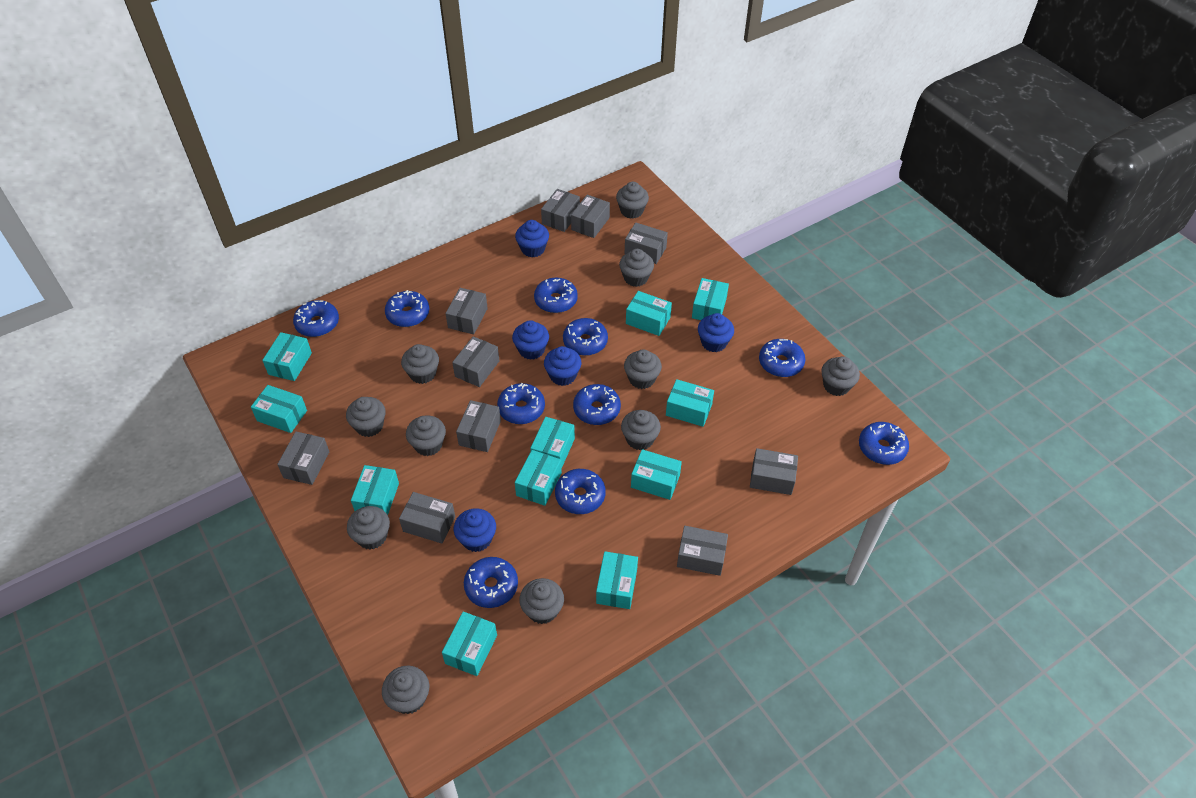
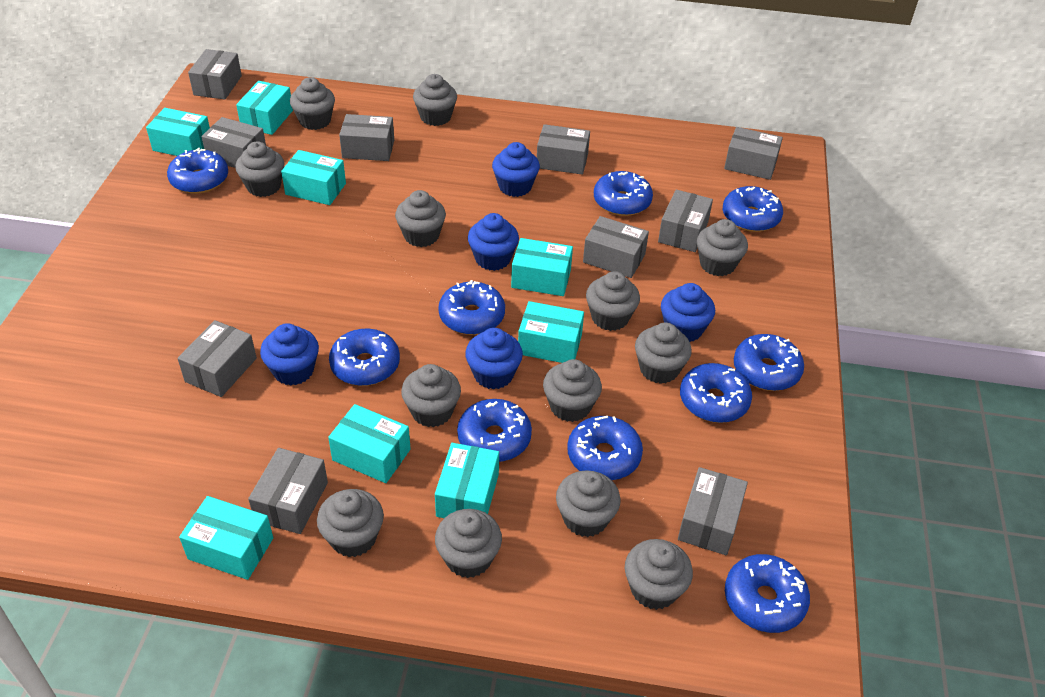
grey cupcake: 11 -> 13
turquoise box: 11 -> 8

